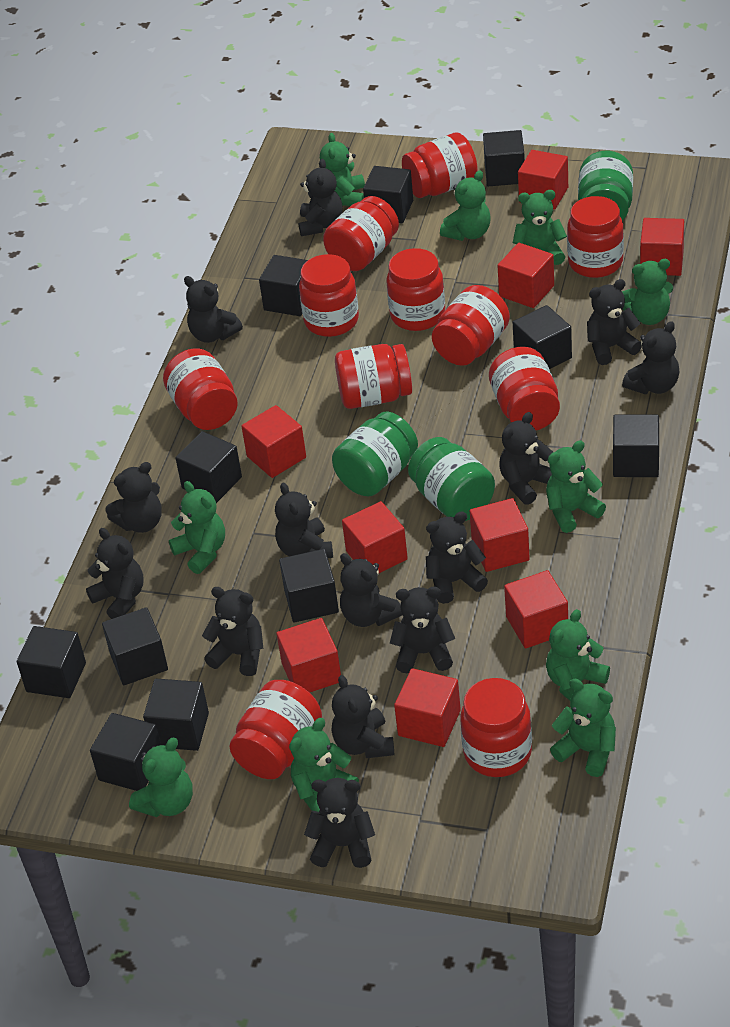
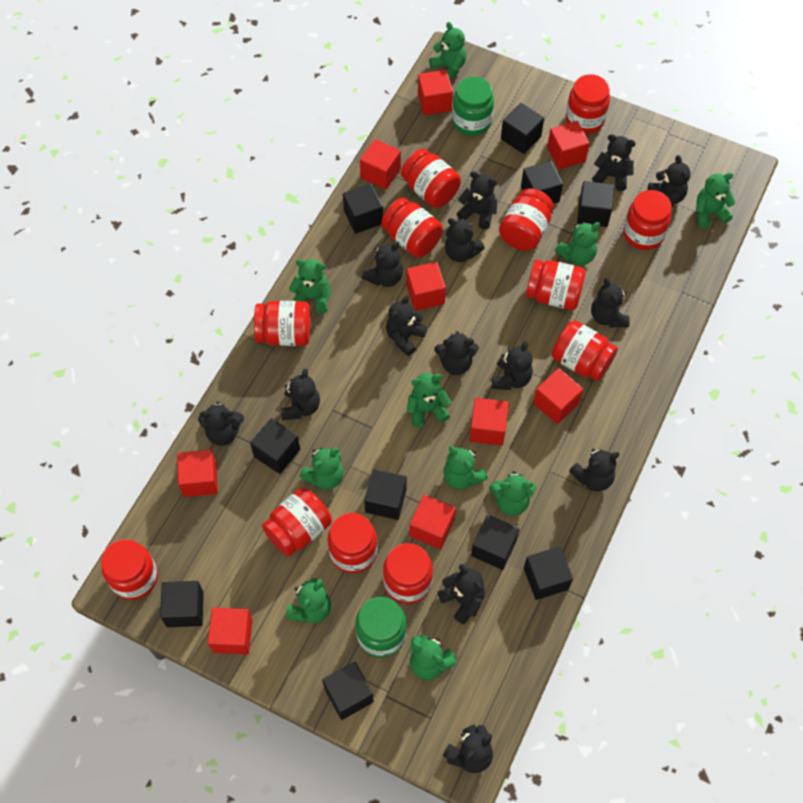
black cube: 11 -> 10
green jar: 3 -> 2
red jar: 11 -> 12

